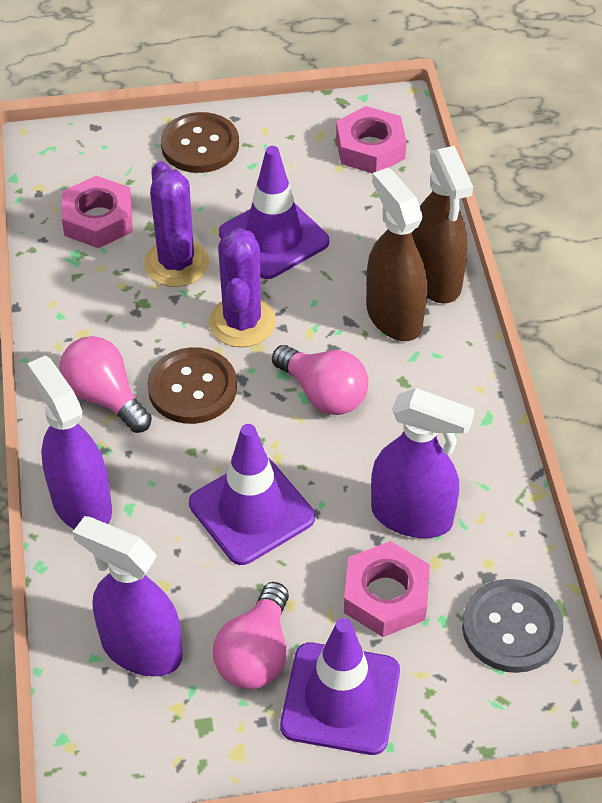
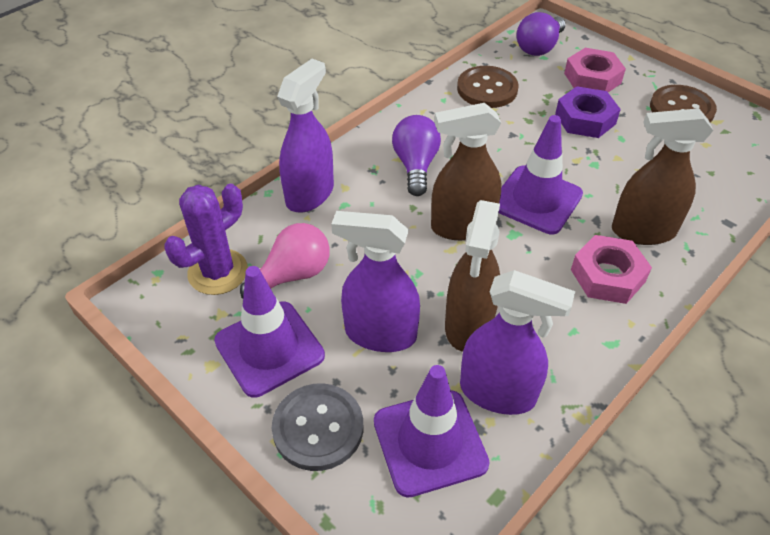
brown spray bottle: 2 -> 3
pink light bulb: 3 -> 1
pink nut: 3 -> 2
purple cactus: 2 -> 1
purple light bulb: 0 -> 2
purple nut: 0 -> 1

